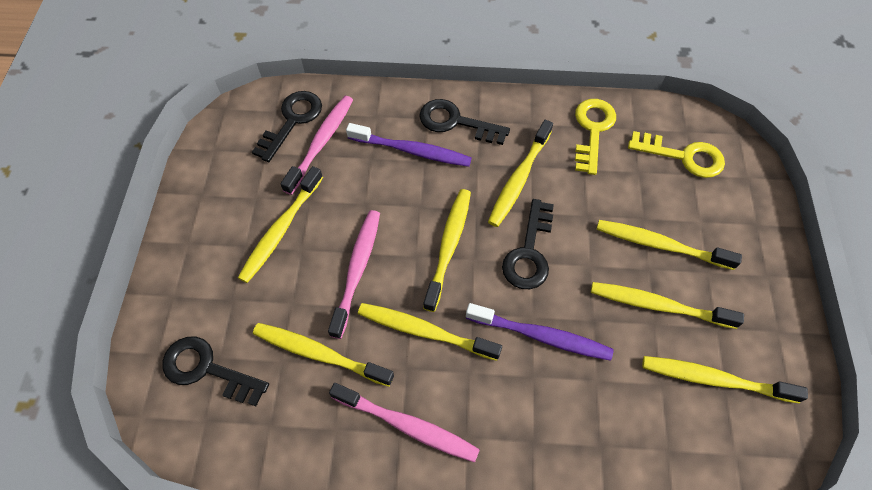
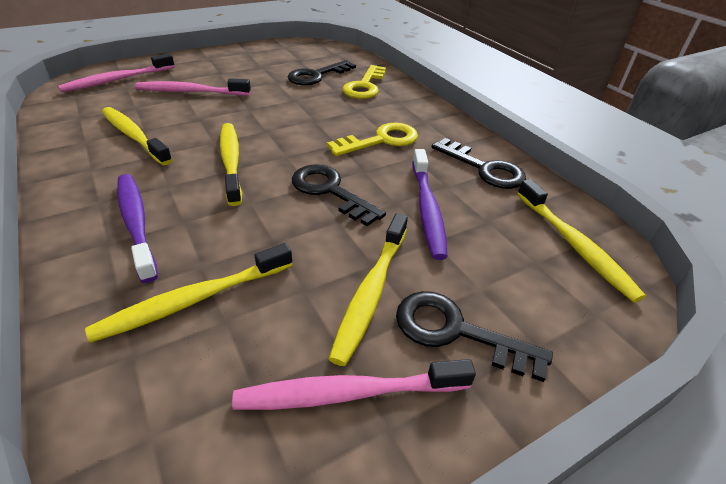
yellow toothbrush: 8 -> 5

